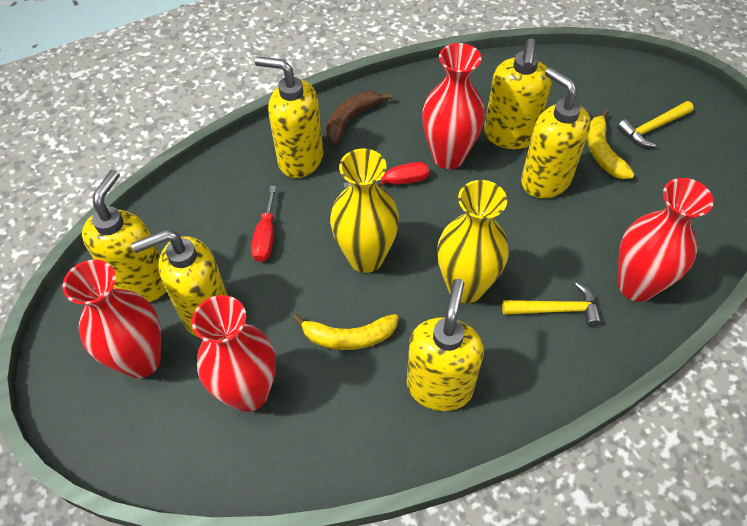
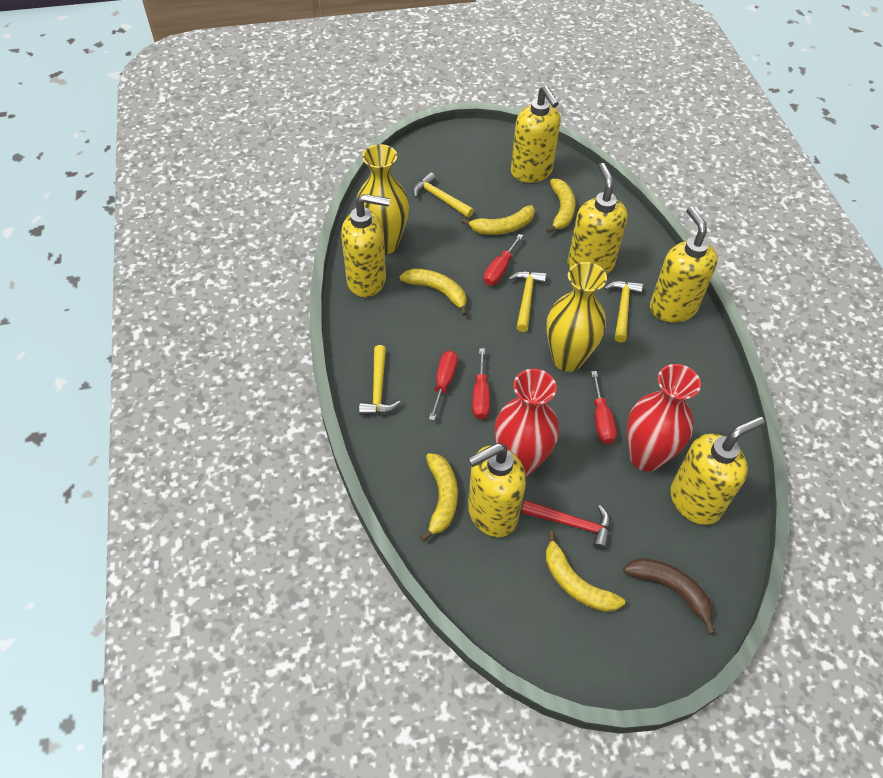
red hammer: 0 -> 1
red screwdriver: 2 -> 4
red vase: 4 -> 2
yellow banana: 2 -> 5
yellow hammer: 2 -> 4

